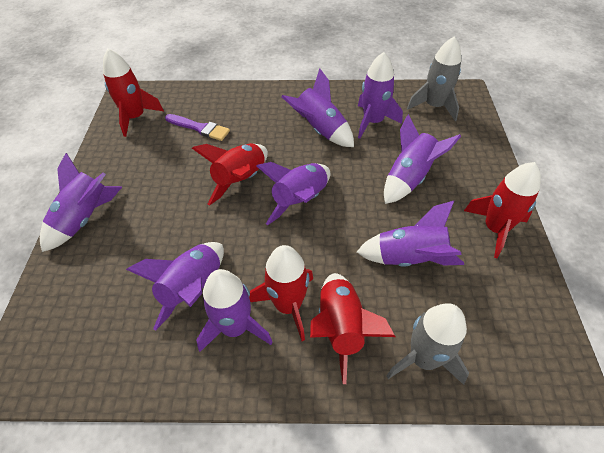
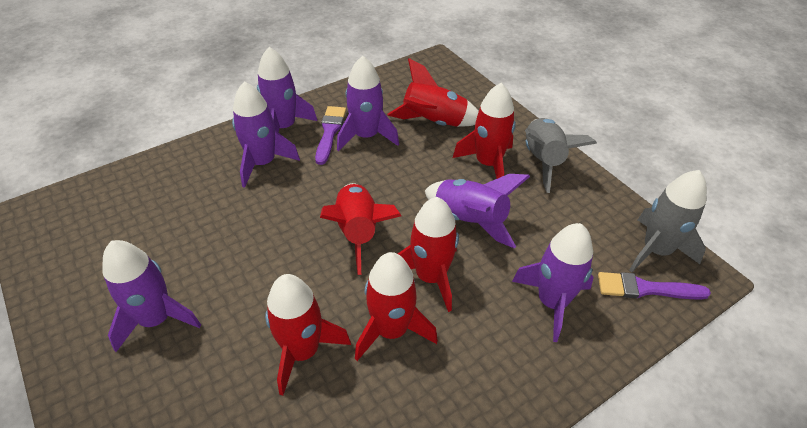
purple brush: 1 -> 2
purple rocket: 8 -> 6
red rocket: 5 -> 6

